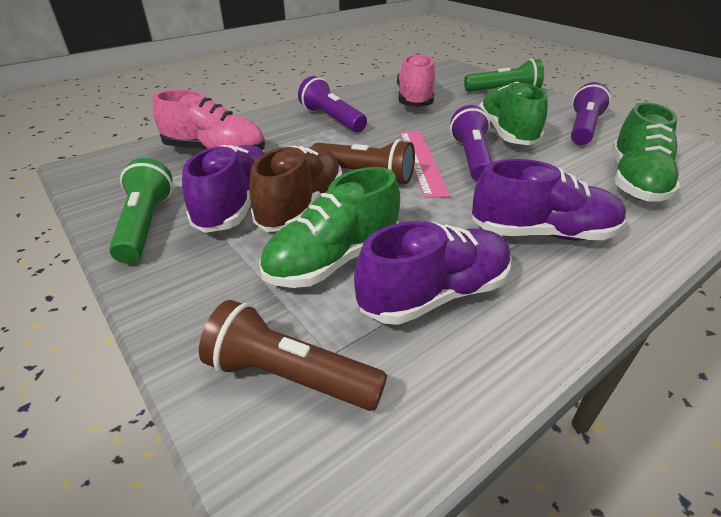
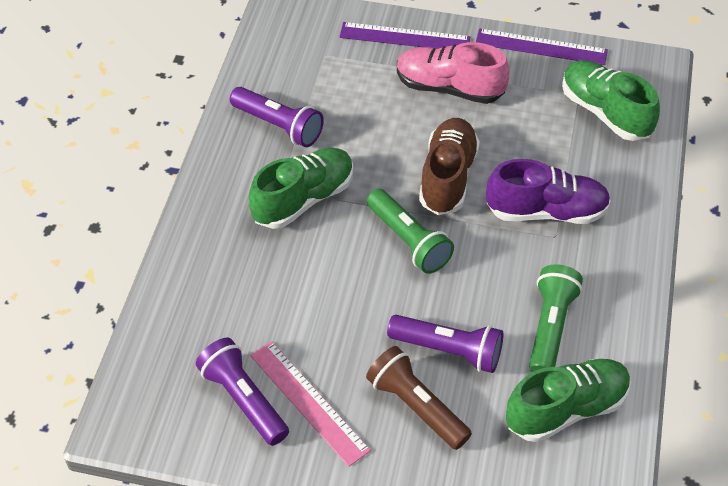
brown flashlight: 2 -> 1
pink shoe: 2 -> 1
purple ruler: 0 -> 2
purple shoe: 3 -> 1

